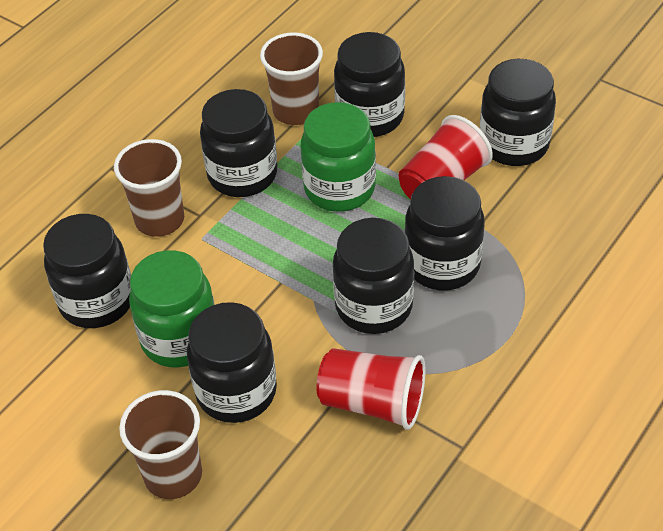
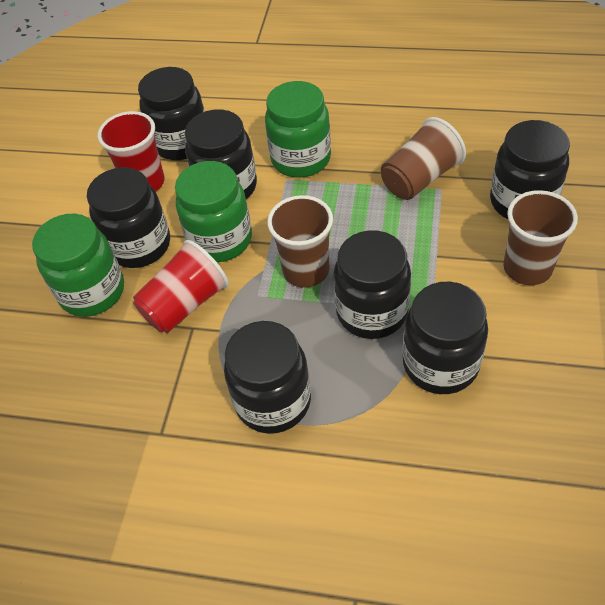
green jar: 2 -> 3

